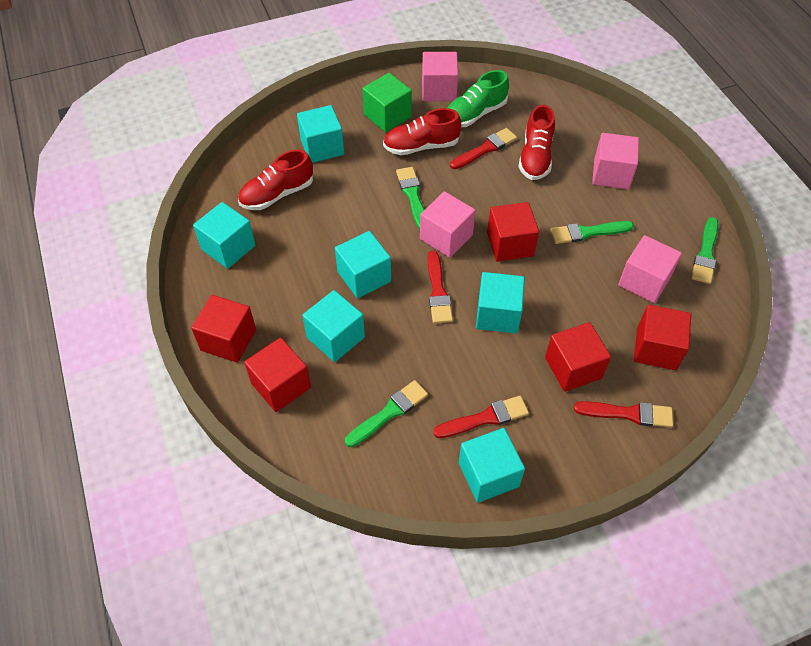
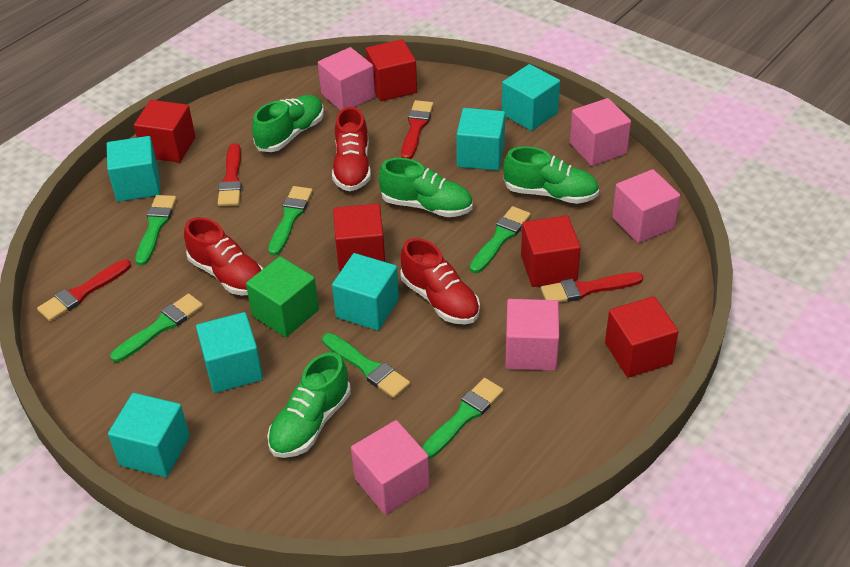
green brush: 4 -> 6
green shoe: 1 -> 4
pink cube: 4 -> 5

